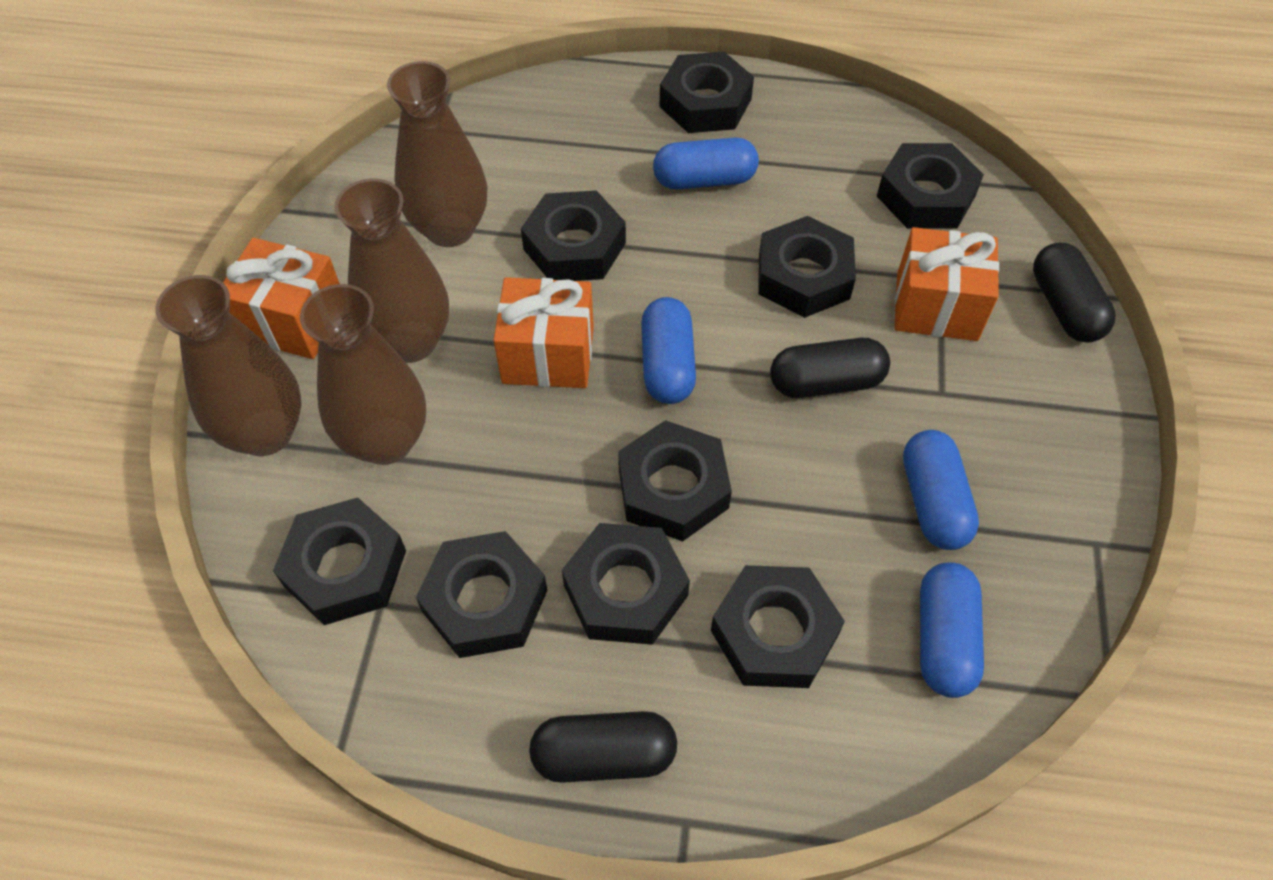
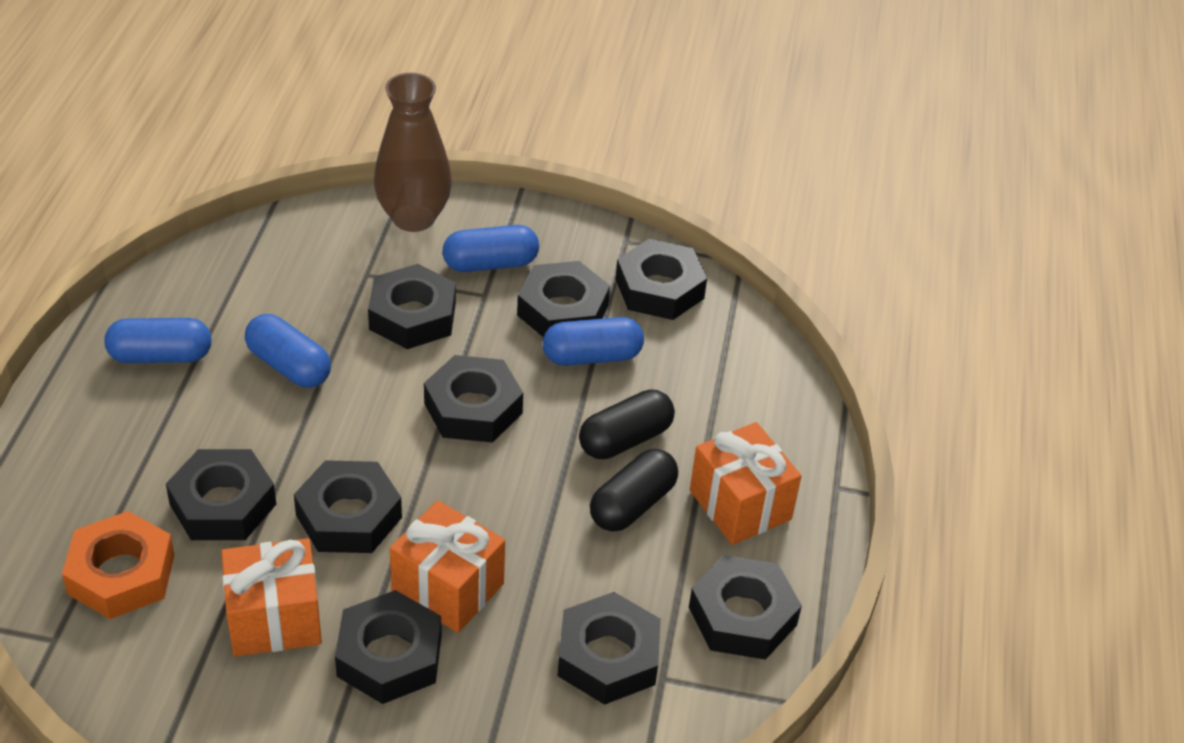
black capsule: 3 -> 2
brown vase: 4 -> 1
orange nut: 0 -> 1

